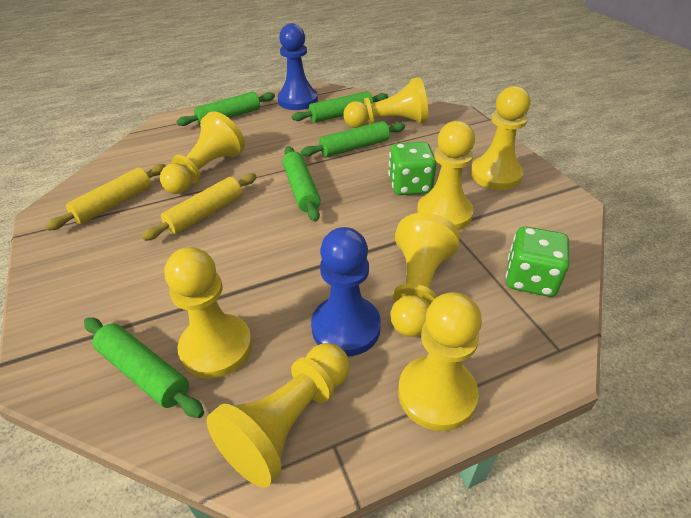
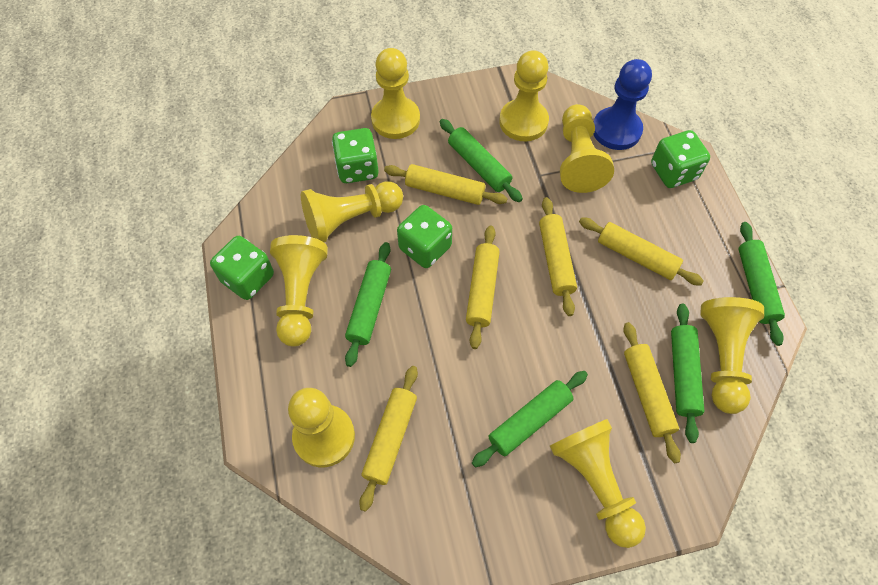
blue pawn: 2 -> 1
green dice: 2 -> 4
yellow rolling pin: 2 -> 6

